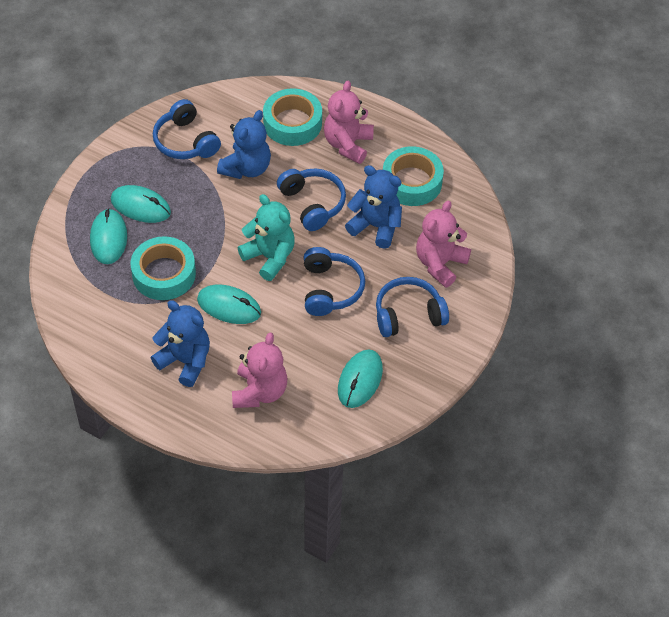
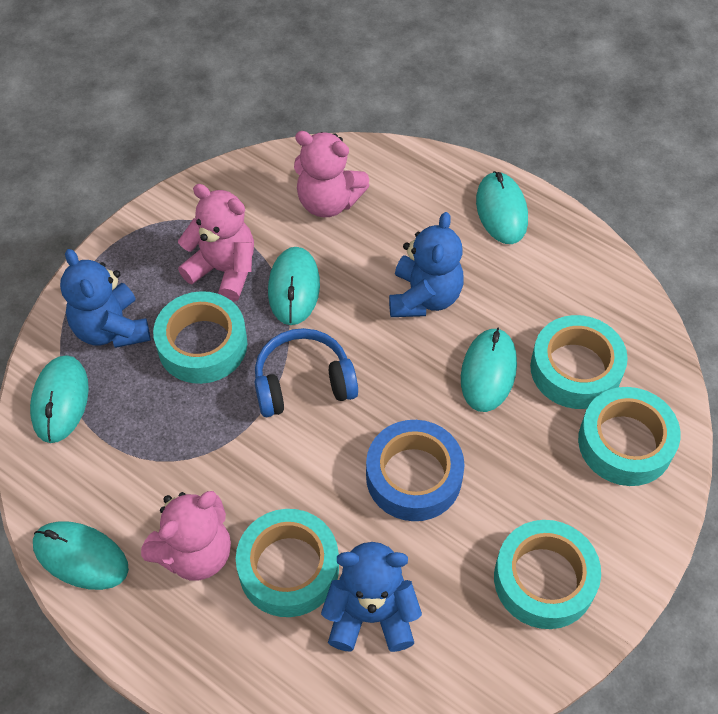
blue headphones: 4 -> 1
blue tape: 0 -> 1
turquoise mouse: 4 -> 5
turquoise tape: 3 -> 5
turquoise teddy bear: 1 -> 0

